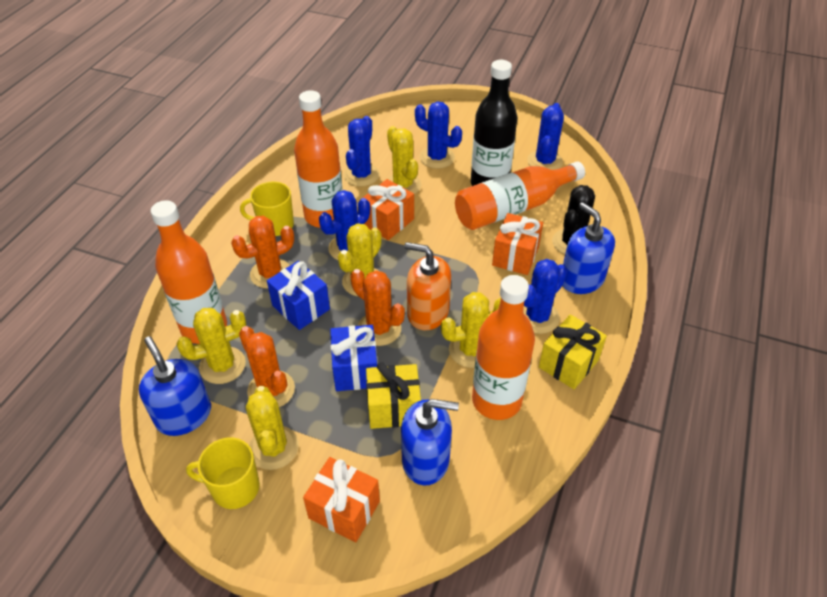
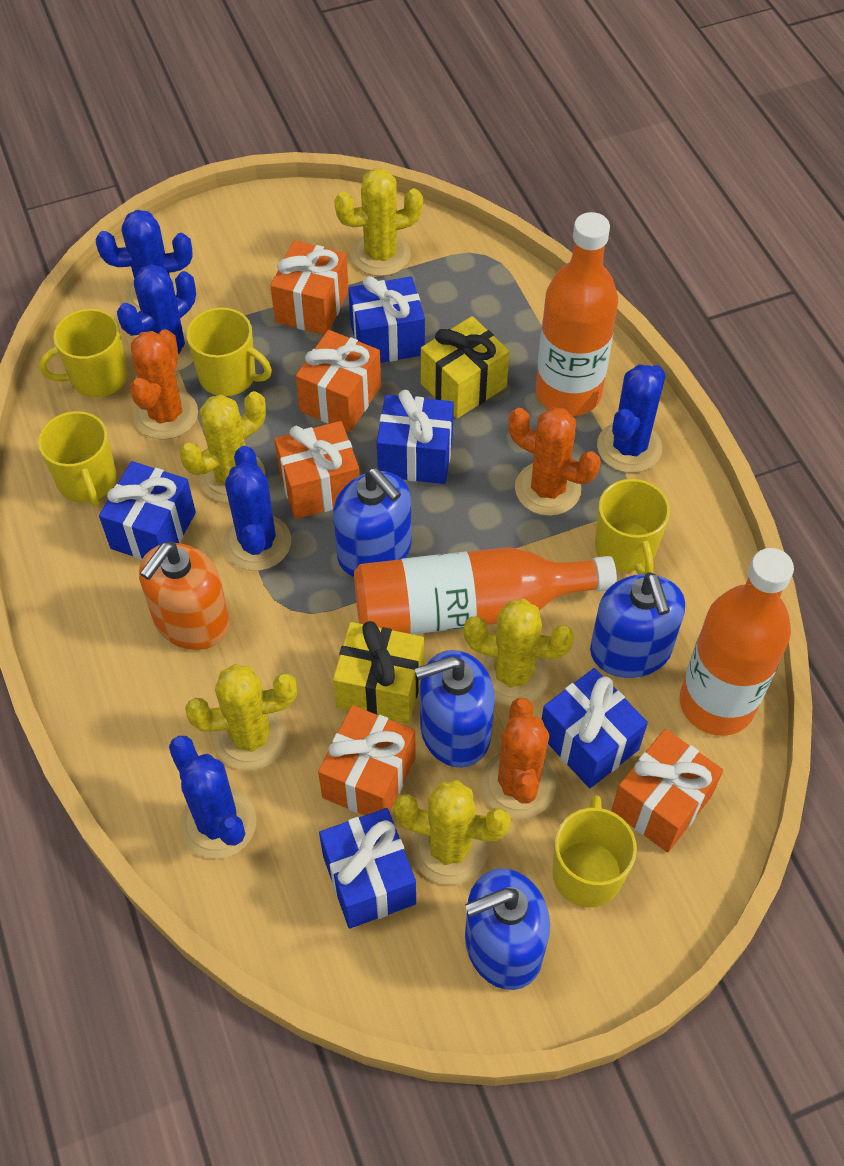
black bottle: 1 -> 0
black cactus: 1 -> 0
blue gift: 2 -> 5
blue soap dispenser: 3 -> 4
orange bottle: 4 -> 3
orange gift: 3 -> 5
yellow mug: 2 -> 5

